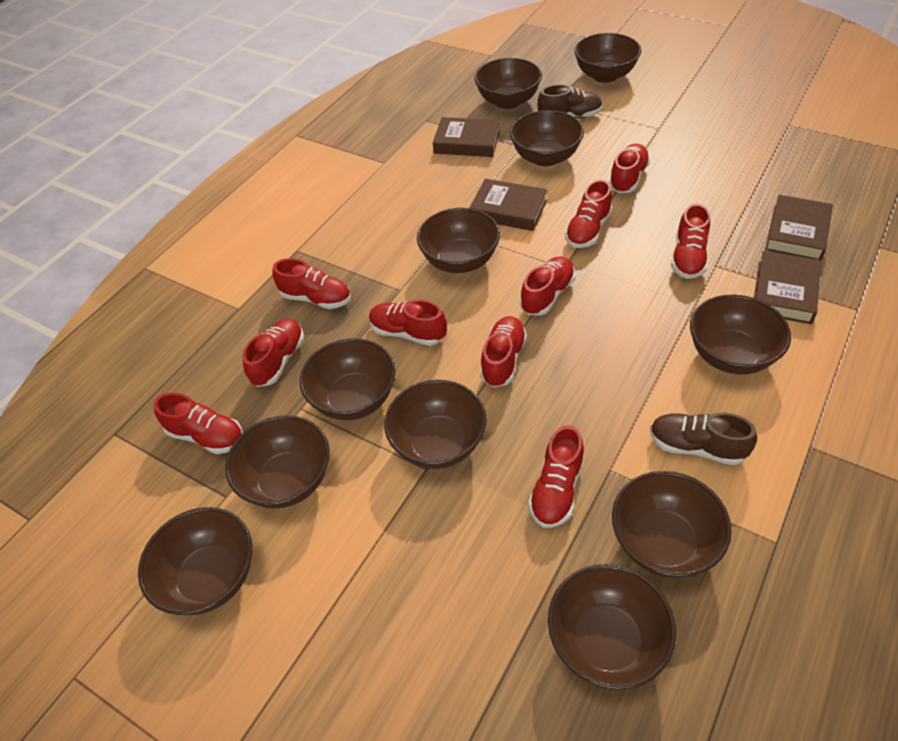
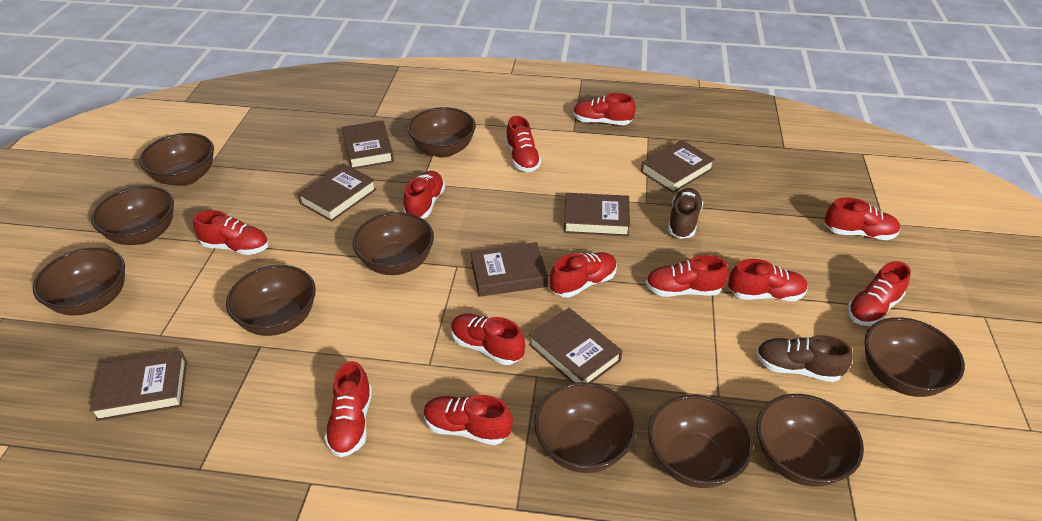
brown book: 4 -> 7
brown bowl: 11 -> 10
red shoe: 10 -> 12

